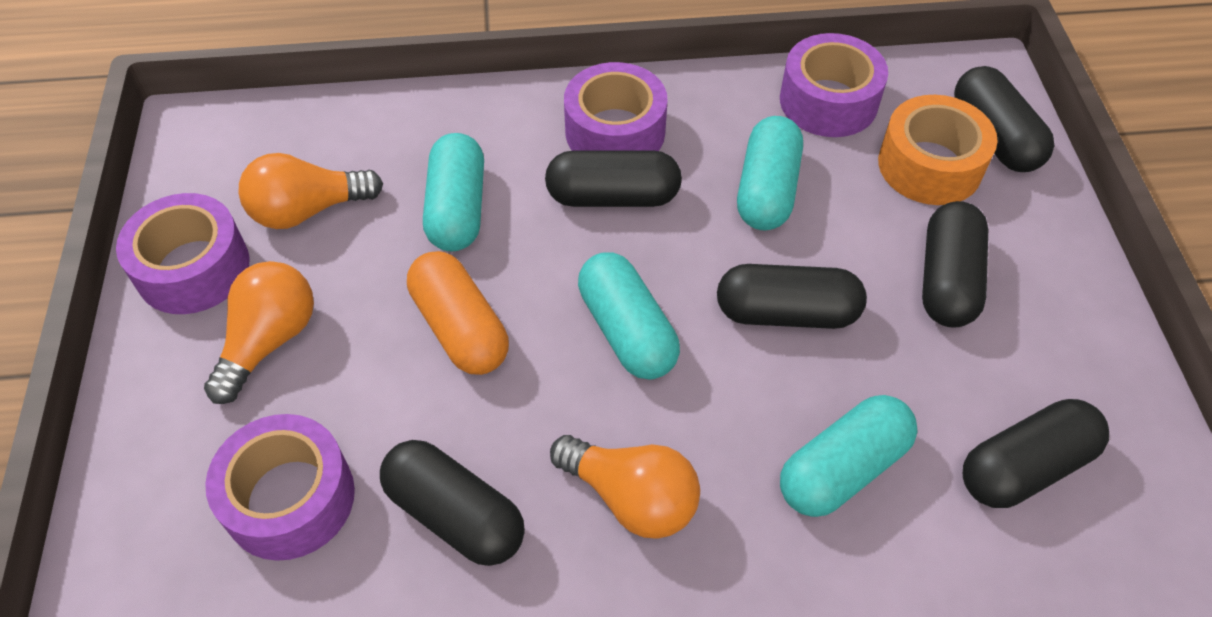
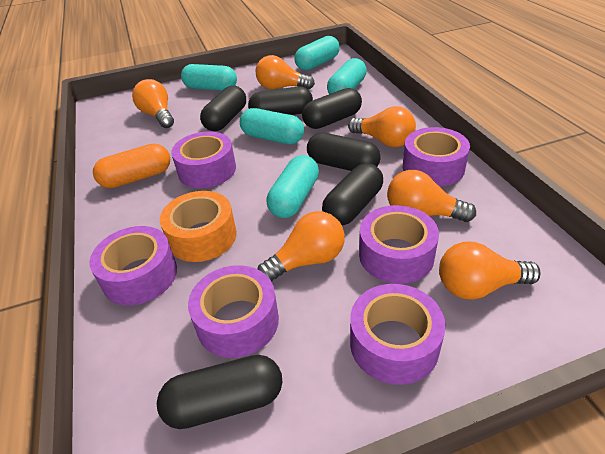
orange light bulb: 3 -> 6
purple tape: 4 -> 6
turquoise capsule: 4 -> 5

